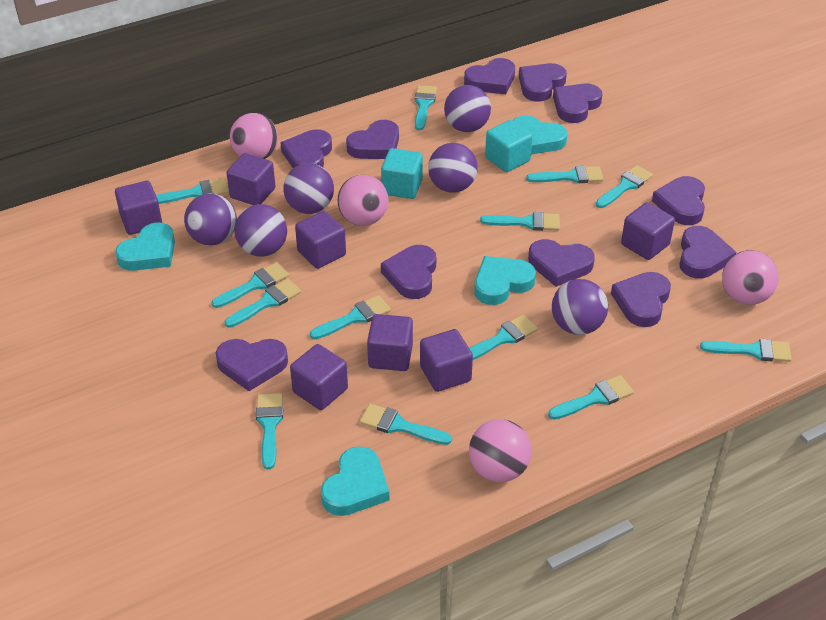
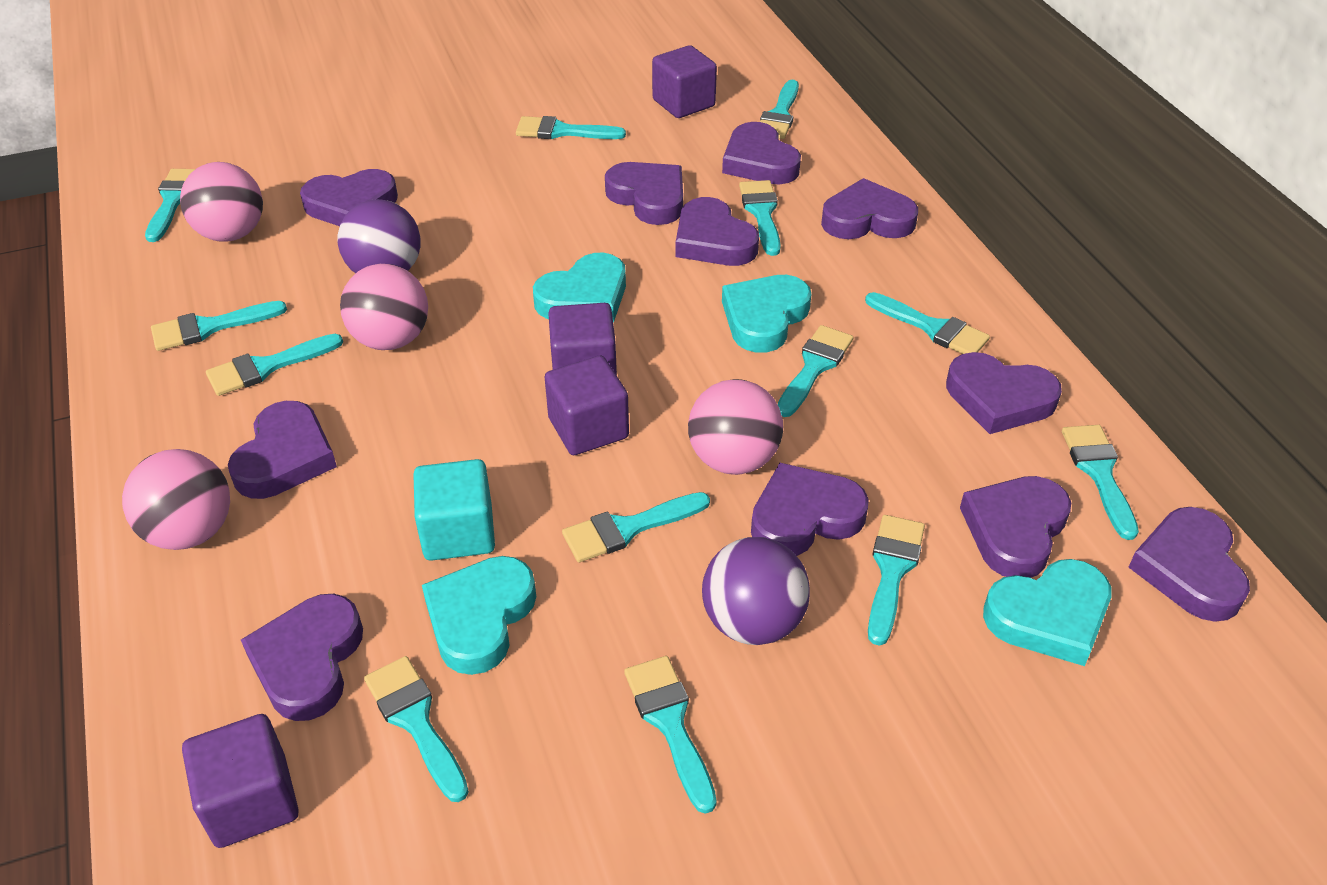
purple ball: 6 -> 2
purple cube: 7 -> 4
turquoise cube: 2 -> 1

